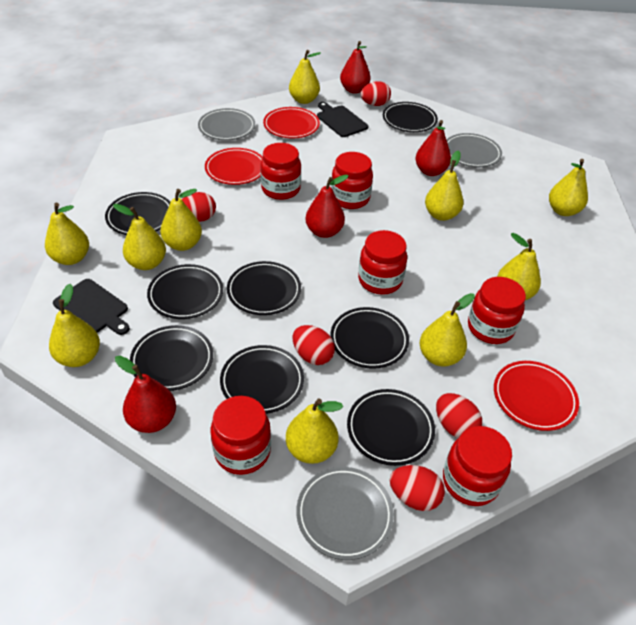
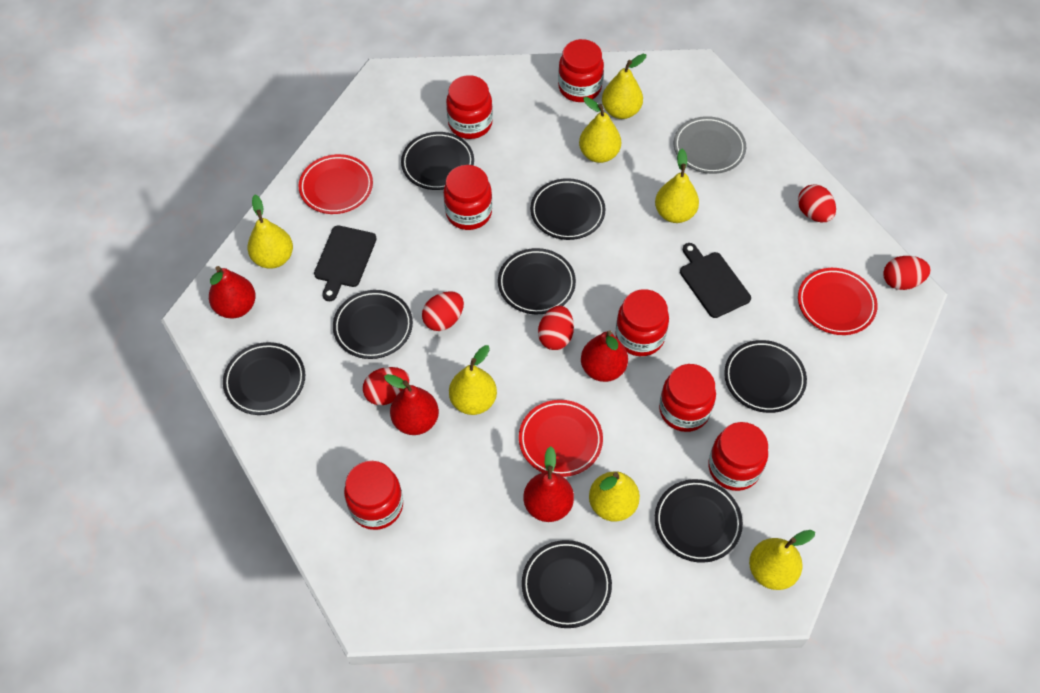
grey plate: 3 -> 1
red jar: 6 -> 7
yellow pear: 10 -> 7

